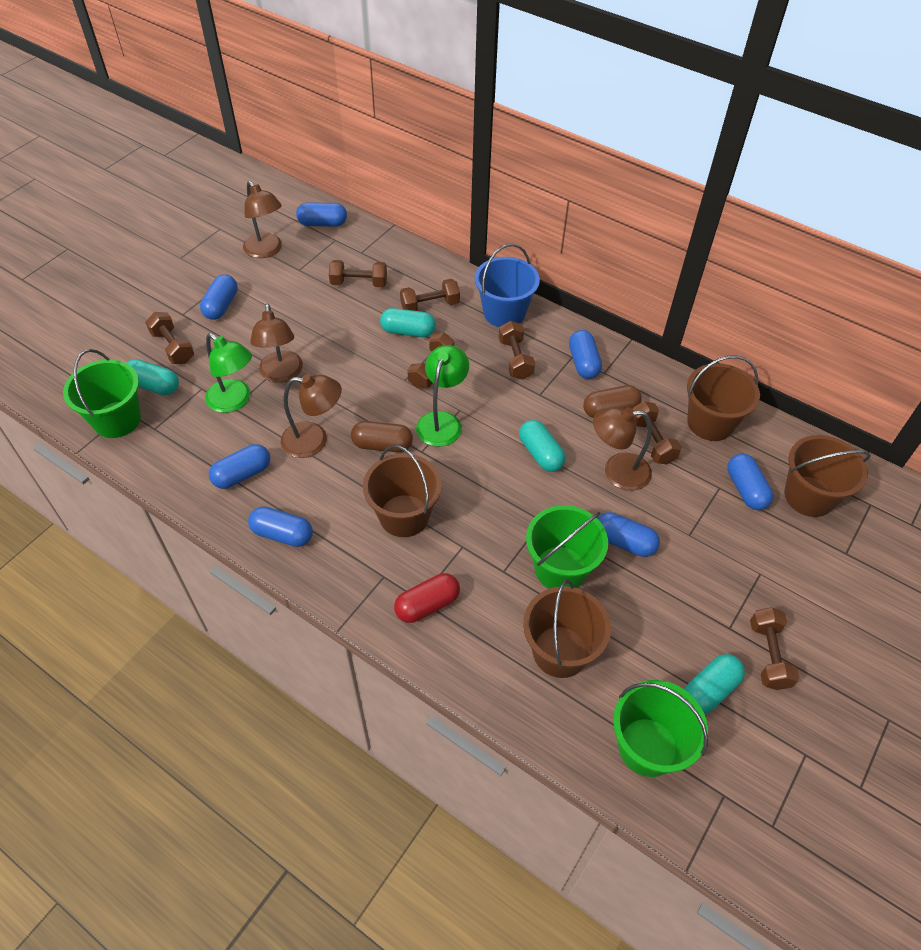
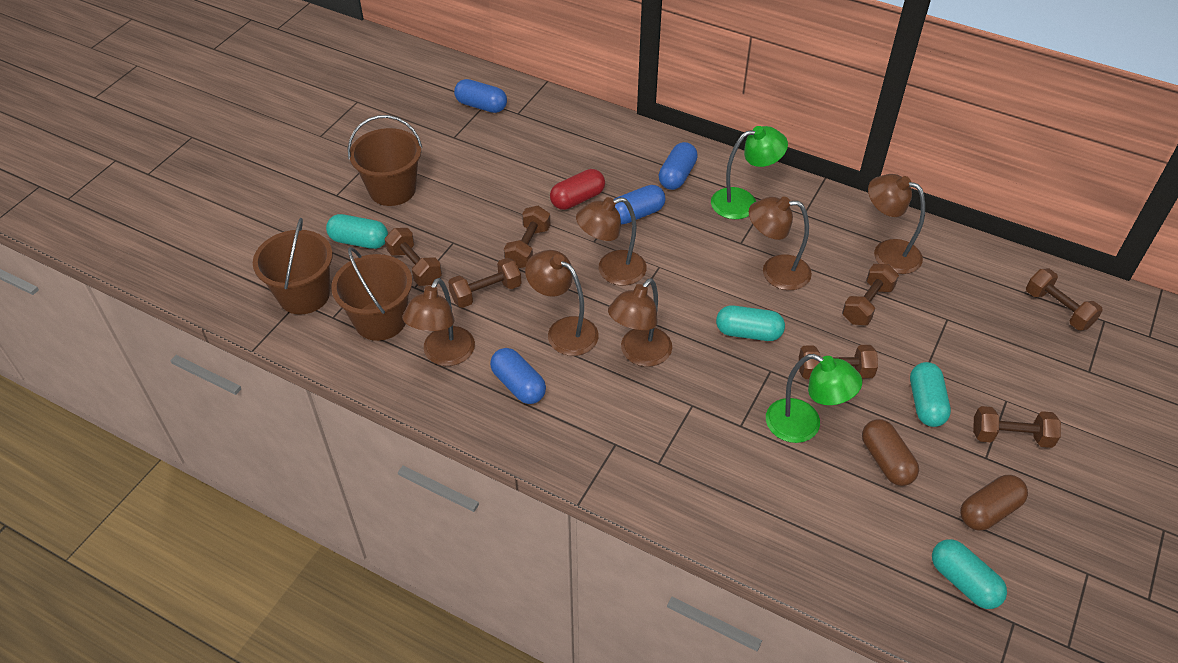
blue bucket: 1 -> 0
blue capsule: 7 -> 4
brown bucket: 4 -> 3
brown lamp: 4 -> 6
green bucket: 3 -> 0

